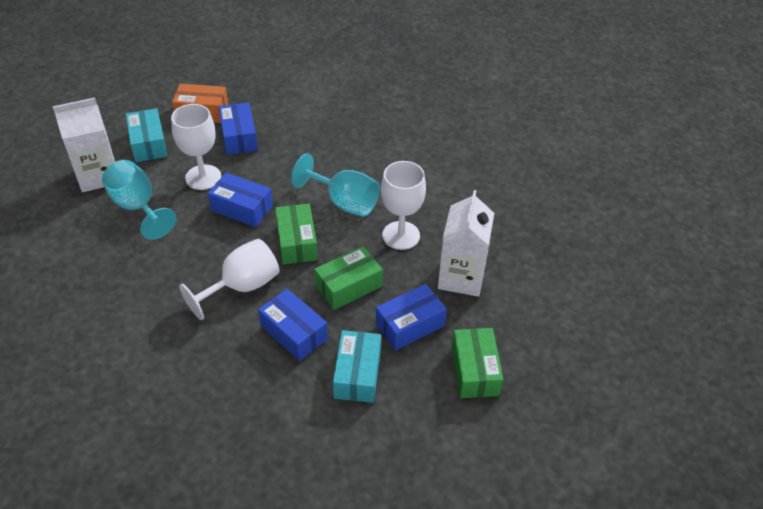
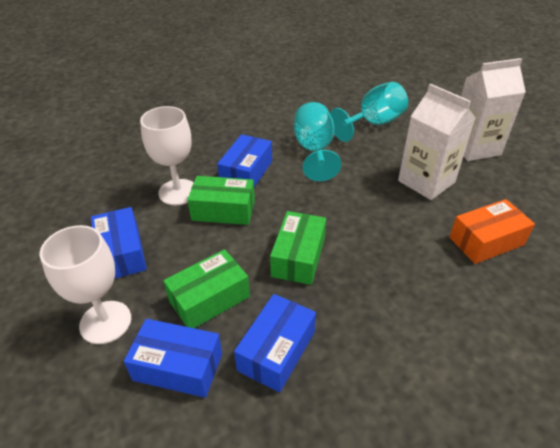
turquoise box: 2 -> 0
white goblet: 3 -> 2

